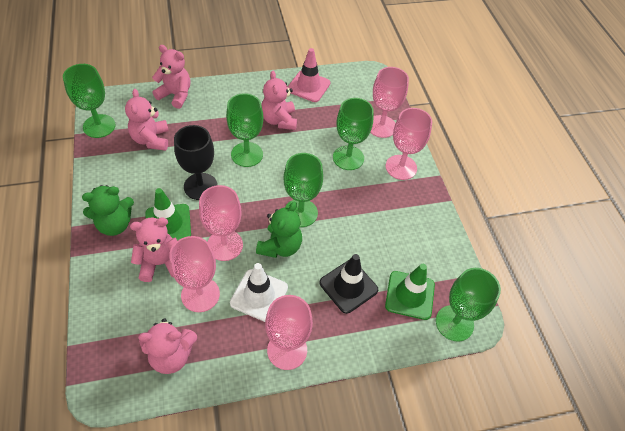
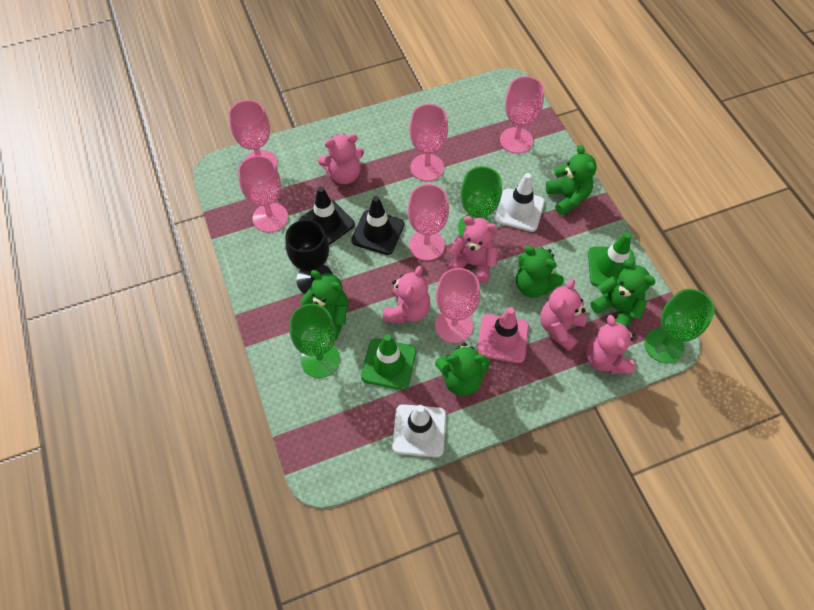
black traffic cone: 1 -> 2
green goblet: 5 -> 3
green teddy bear: 2 -> 5
pink goblet: 5 -> 6
white traffic cone: 1 -> 2

